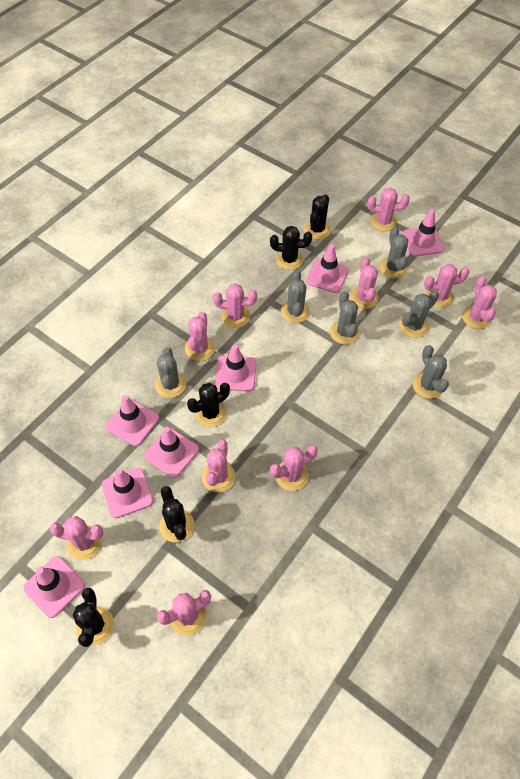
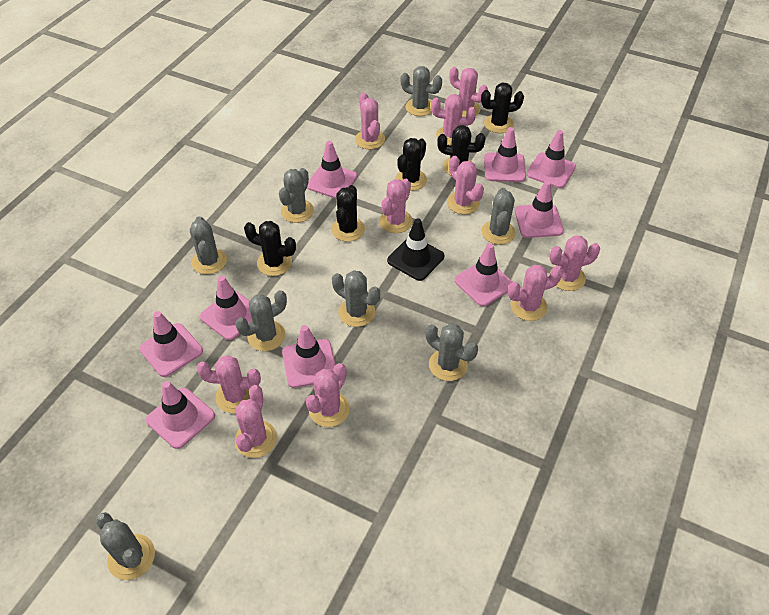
black traffic cone: 0 -> 1
grey cactus: 6 -> 8
pink traffic cone: 7 -> 9

